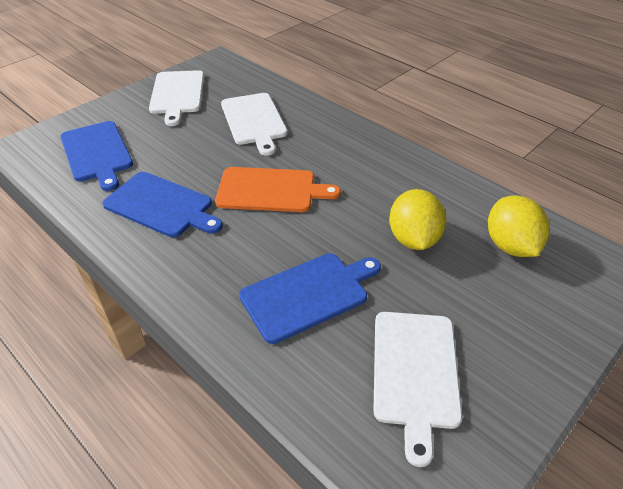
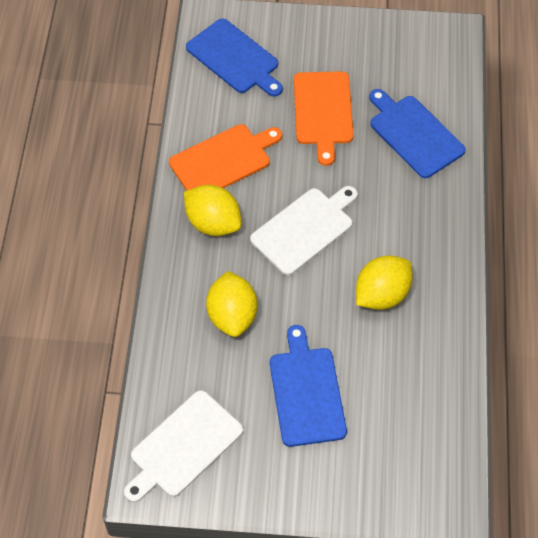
orange cutting board: 1 -> 2
white cutting board: 3 -> 2
yellow lemon: 2 -> 3

